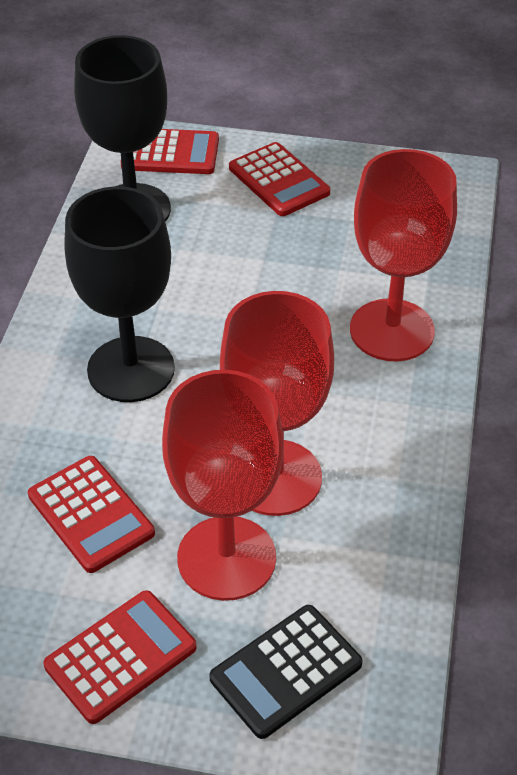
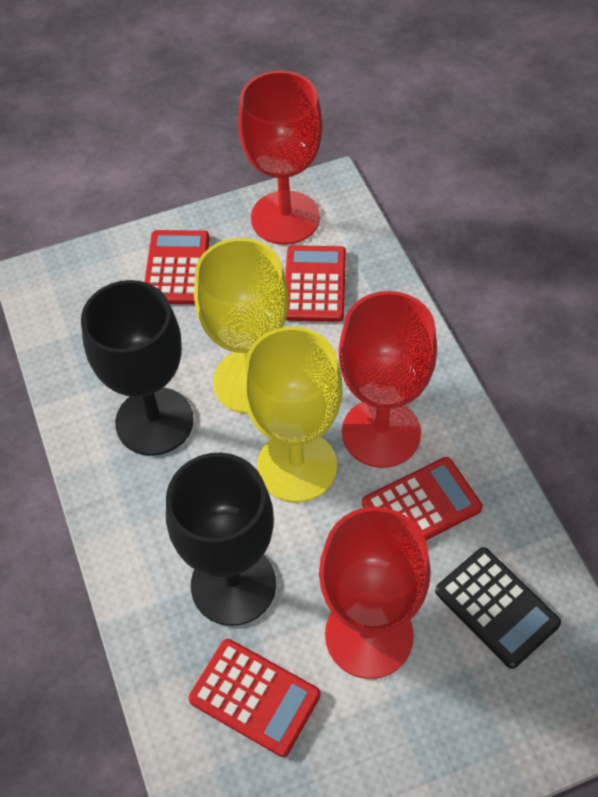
yellow goblet: 0 -> 2

